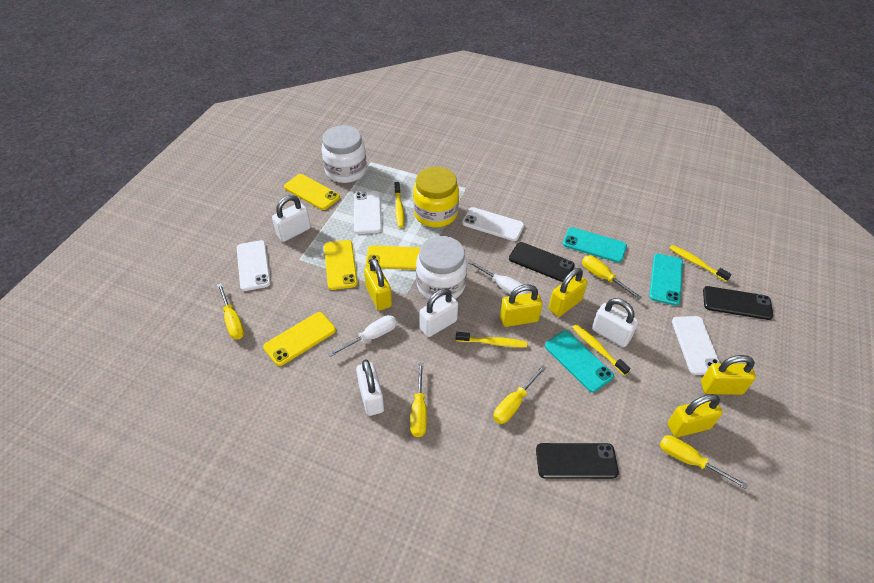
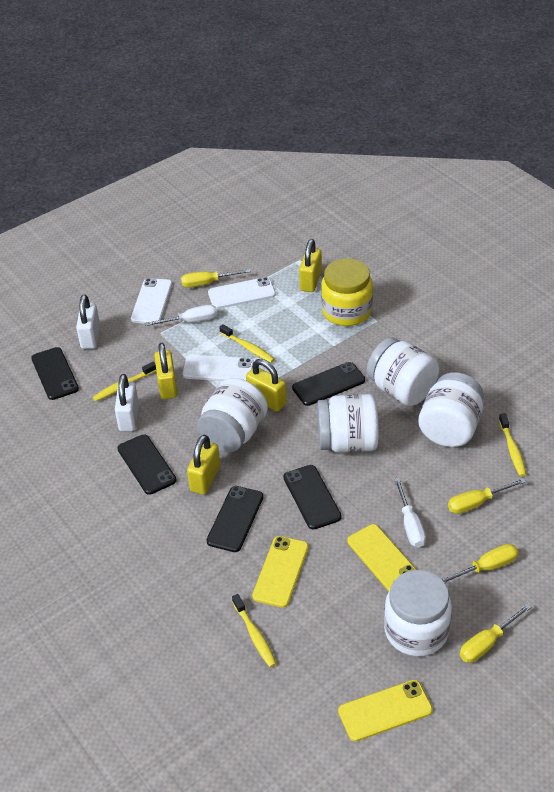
black phone: 3 -> 5
turquoise phone: 3 -> 0
white jar: 2 -> 5
white padlock: 4 -> 2
white phone: 4 -> 3
yellow padlock: 5 -> 4
yellow phone: 4 -> 3
yellow screwdriver: 5 -> 4

